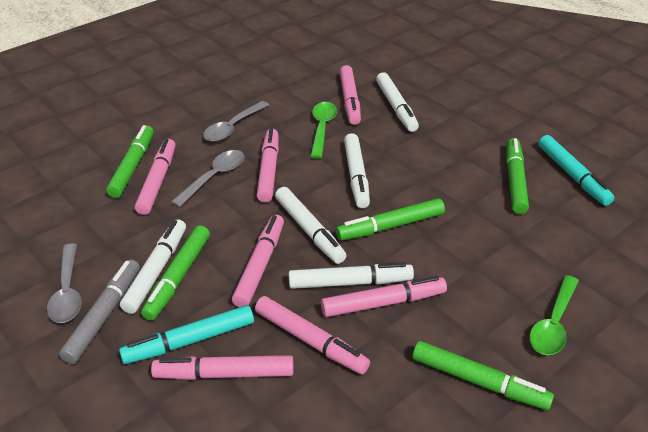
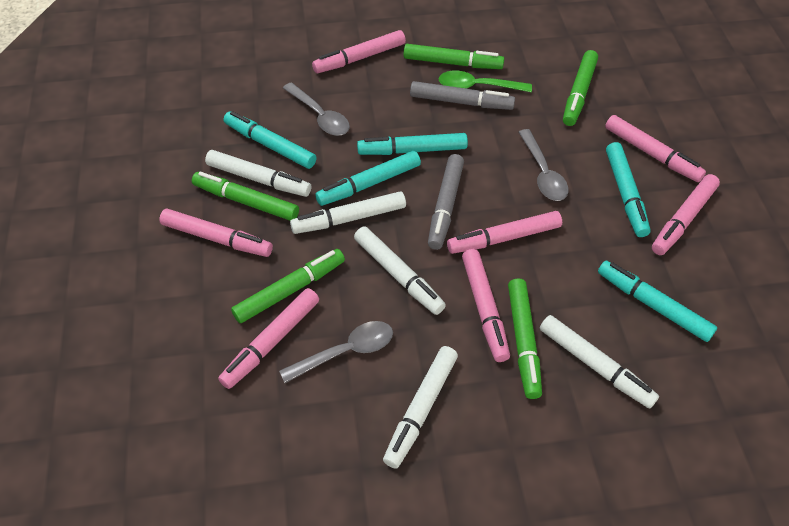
green spoon: 2 -> 1
grey marker: 1 -> 2
turquoise marker: 2 -> 5

